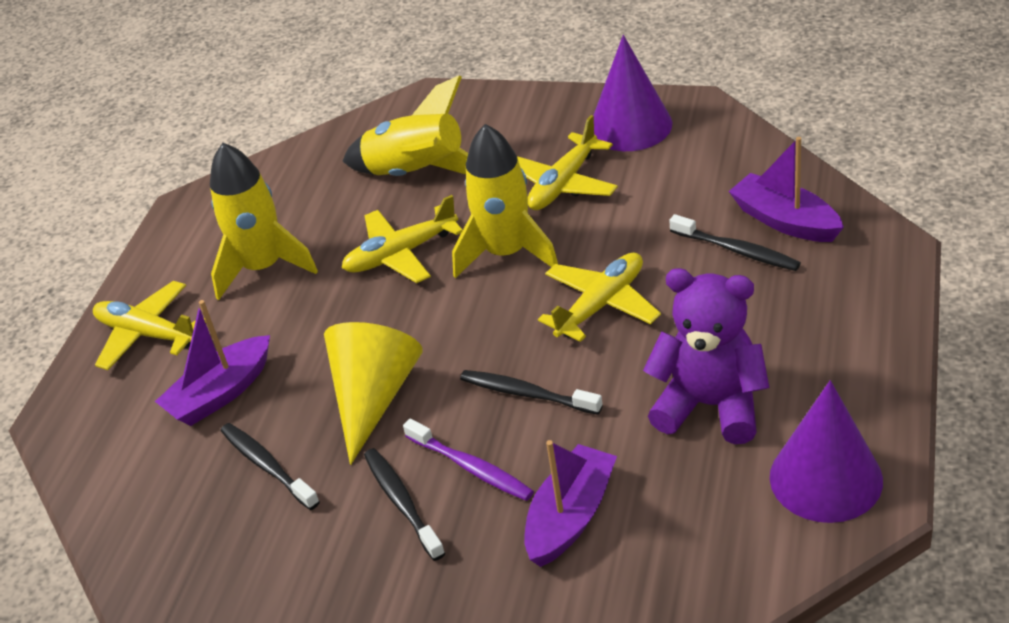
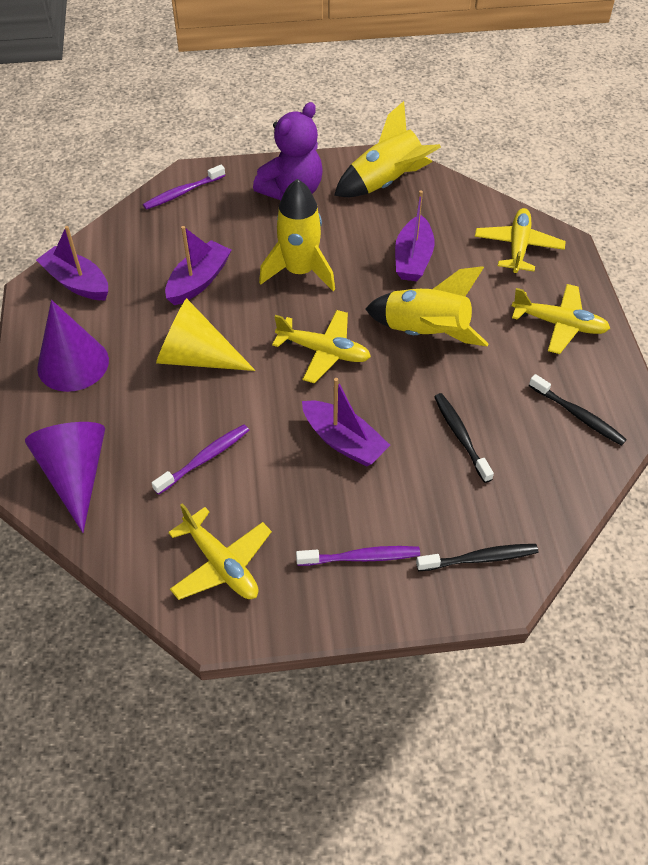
black toothbrush: 4 -> 3
purple boat: 3 -> 4
purple toothbrush: 1 -> 3

